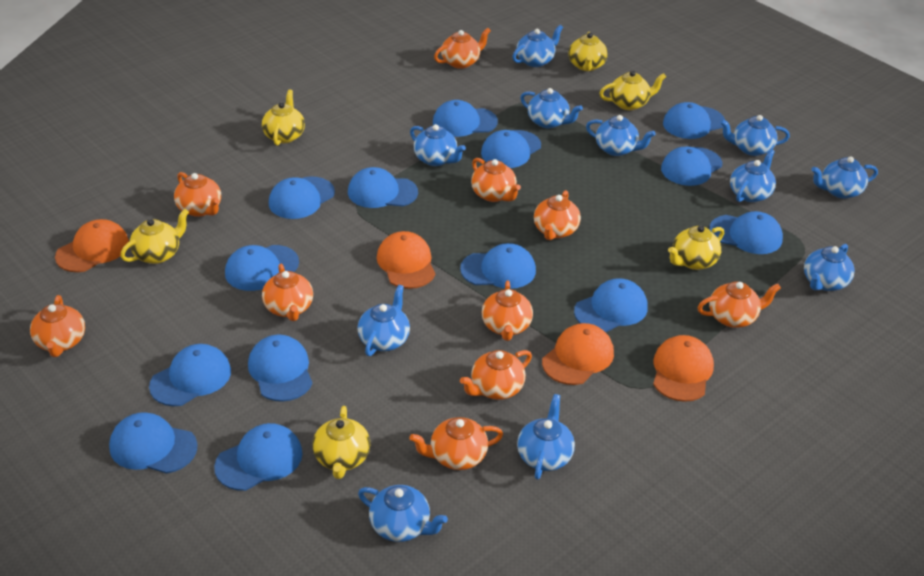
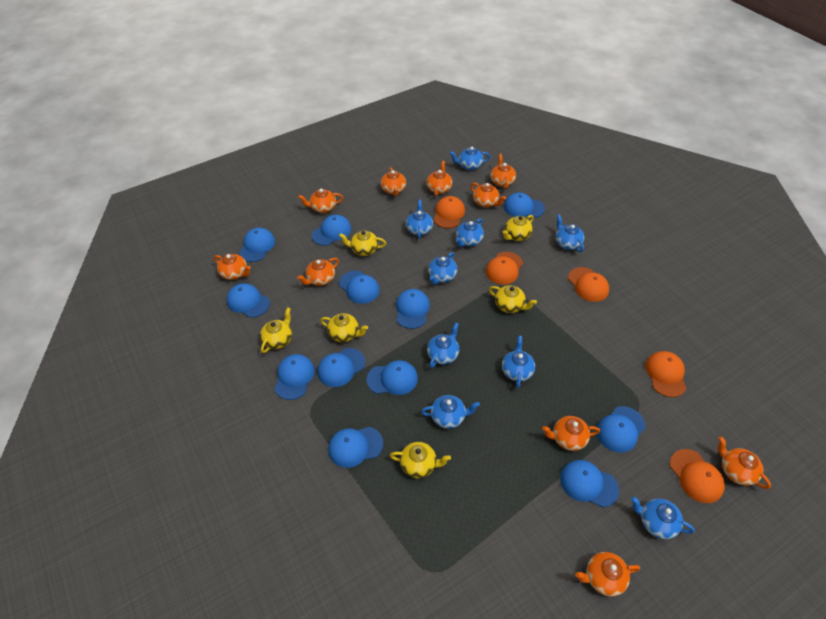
blue cap: 14 -> 12
blue teapot: 11 -> 9
orange cap: 4 -> 5

